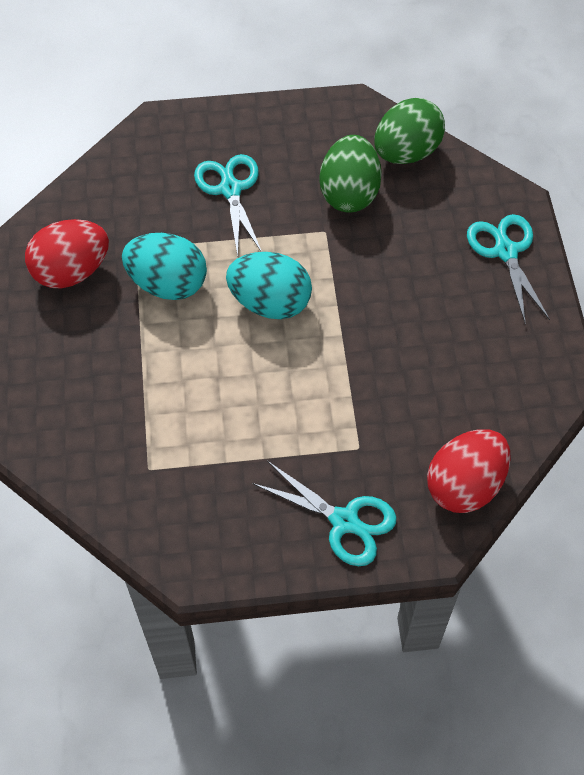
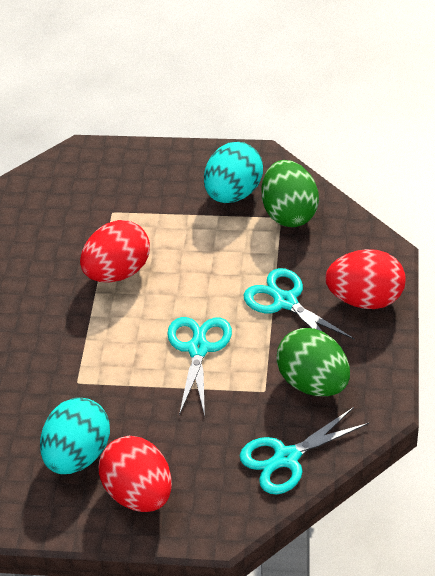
red egg: 2 -> 3

